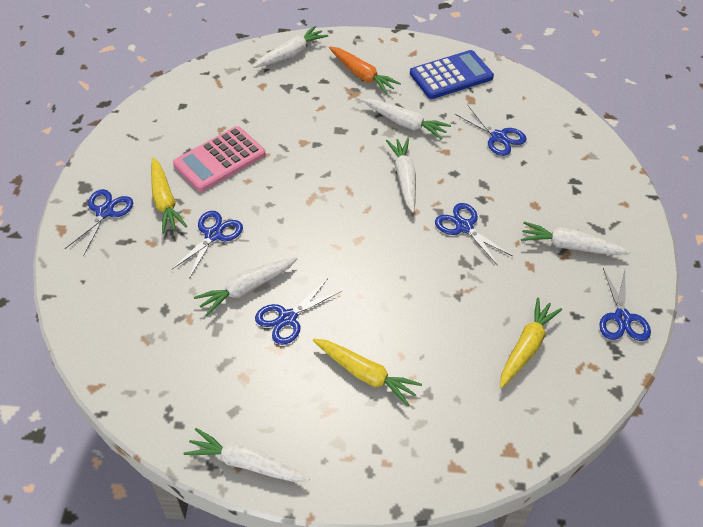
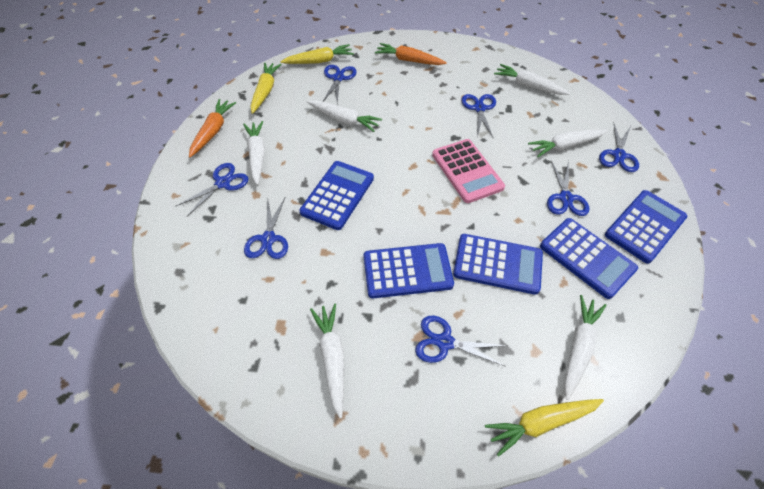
blue calculator: 1 -> 5
blue scissors: 6 -> 7
orange carrot: 1 -> 2

